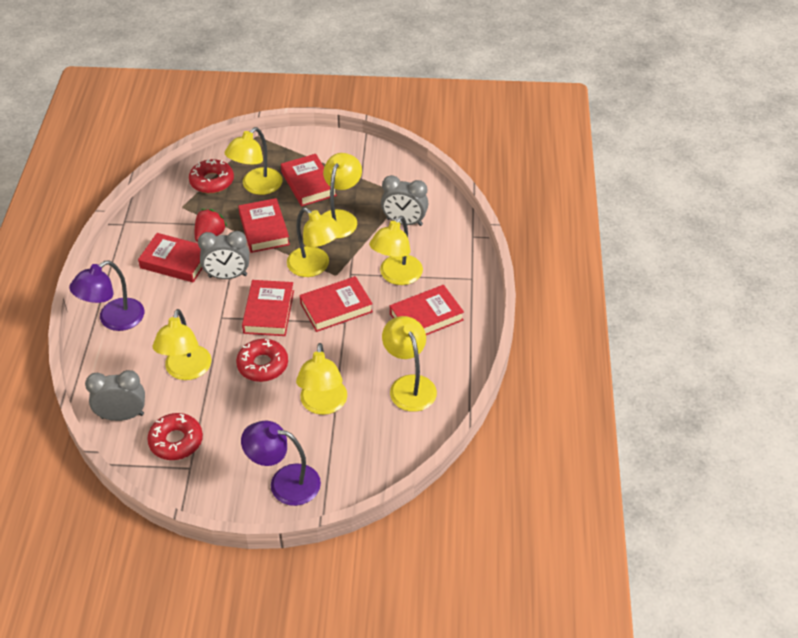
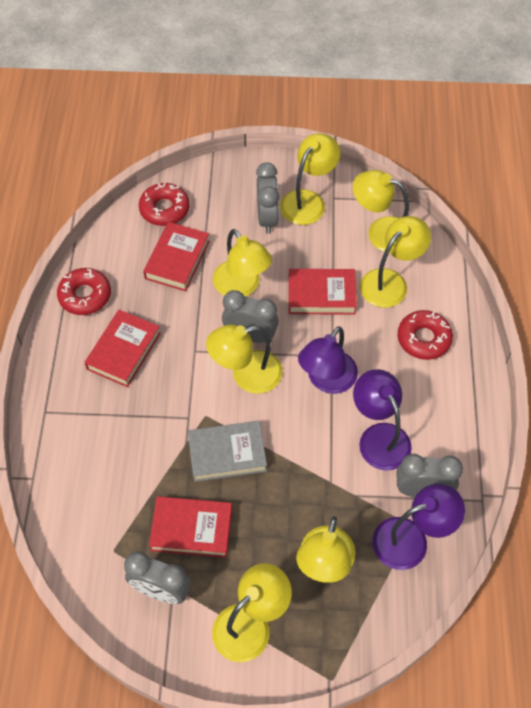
grey book: 0 -> 1
grey clock: 3 -> 4
purple lamp: 2 -> 3
red book: 6 -> 4
red strawberry: 1 -> 0

